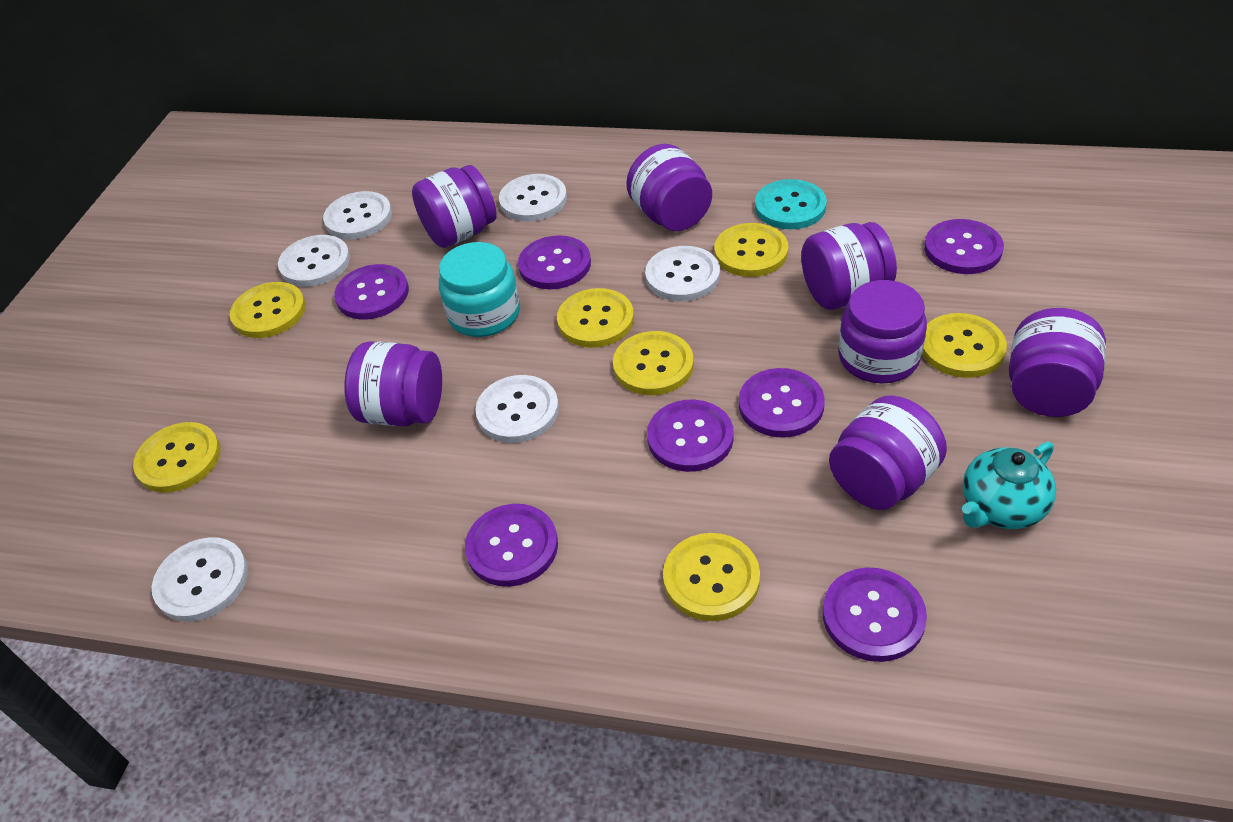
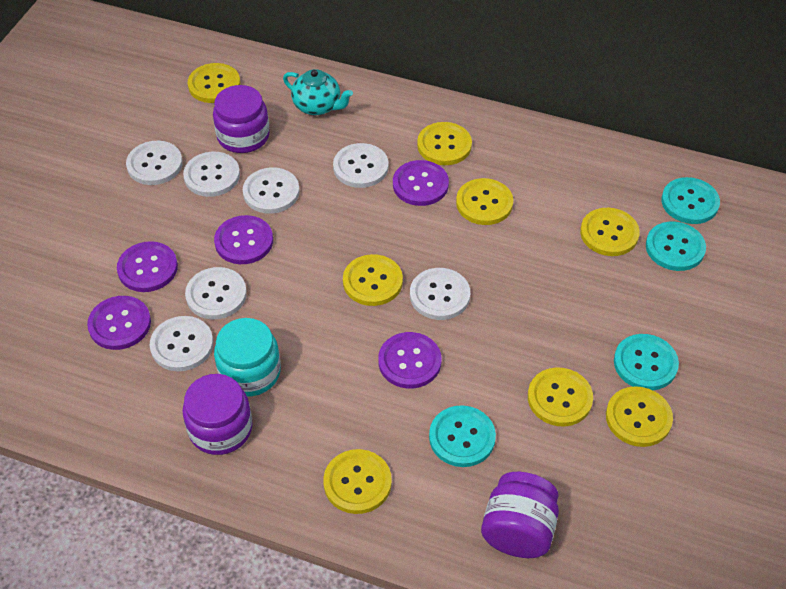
purple button: 7 -> 5
purple jar: 7 -> 3
turquoise button: 1 -> 4
white button: 6 -> 7
yellow button: 7 -> 8

